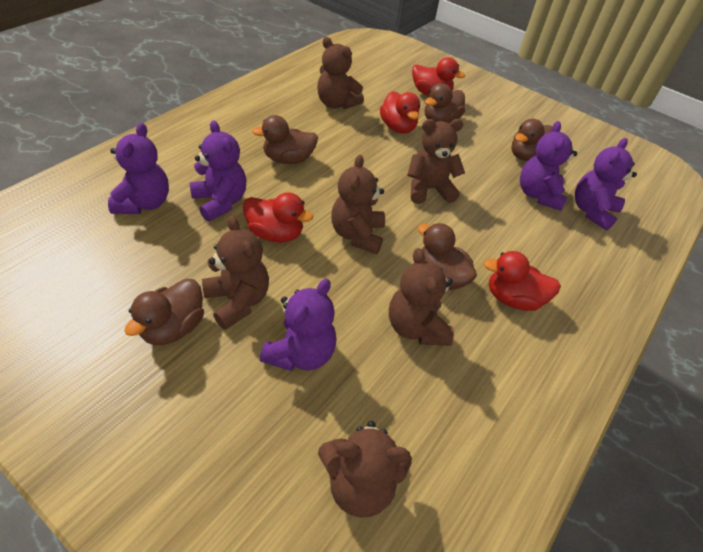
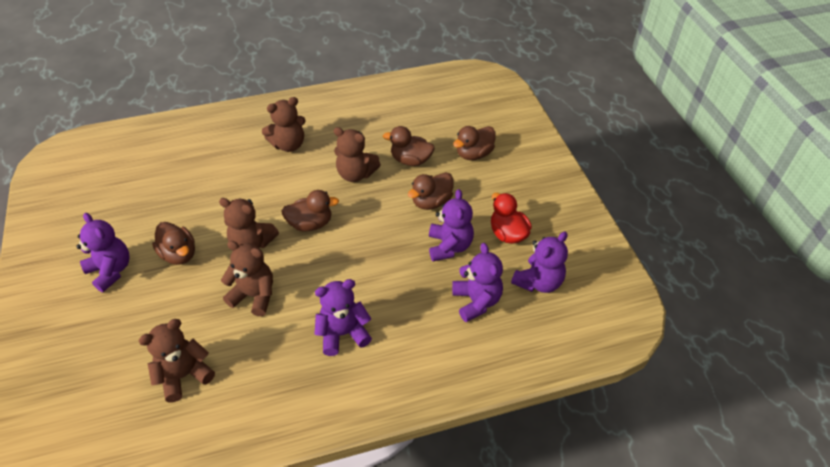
brown teddy bear: 6 -> 5
red duck: 4 -> 1

